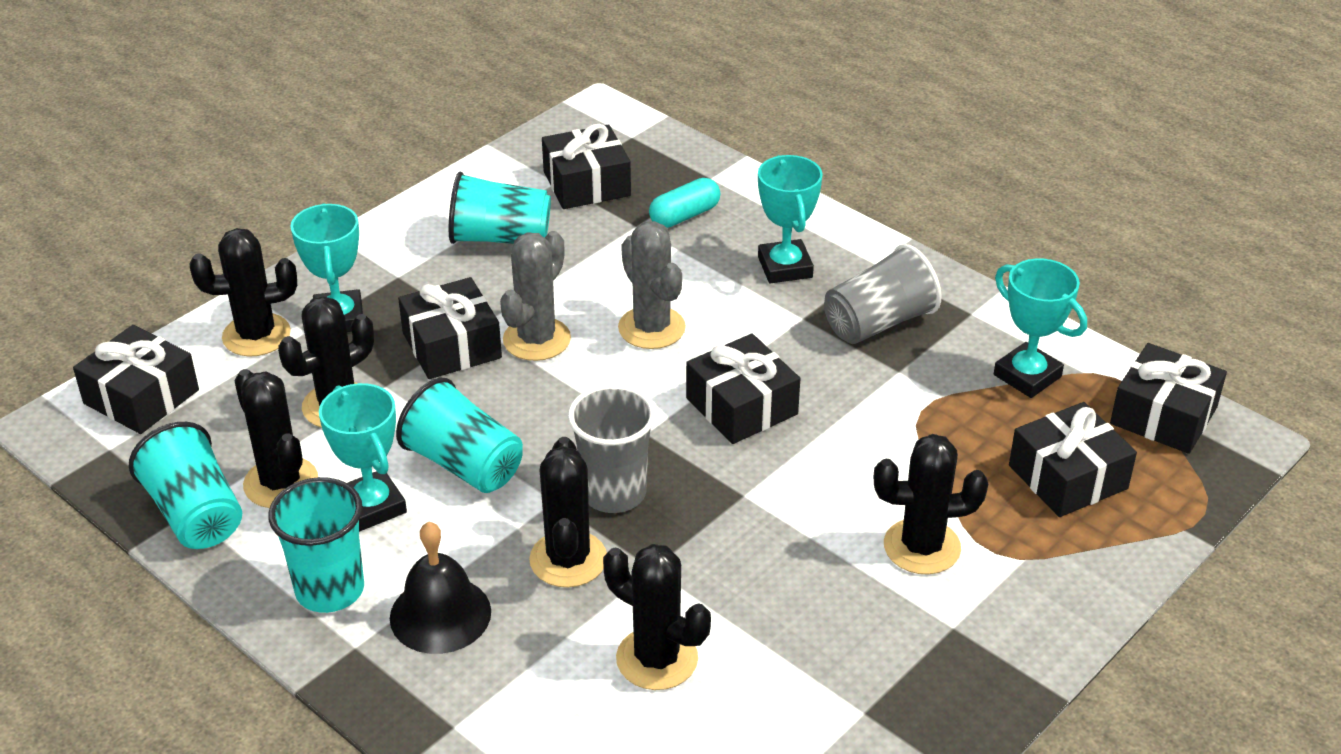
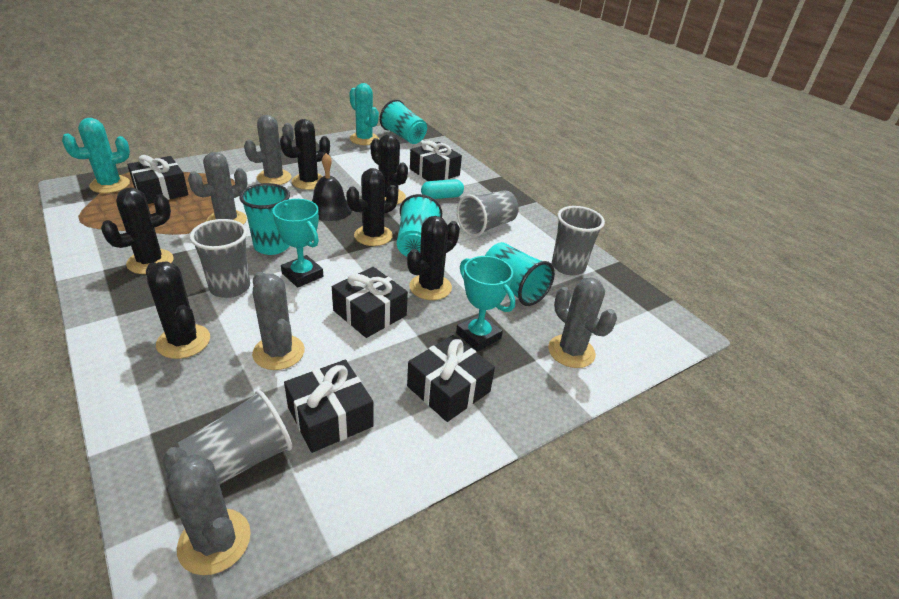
black gift: 6 -> 5
grey cactus: 2 -> 5
grey cup: 2 -> 4
turquoise cactus: 0 -> 2
turquoise trophy: 4 -> 2

